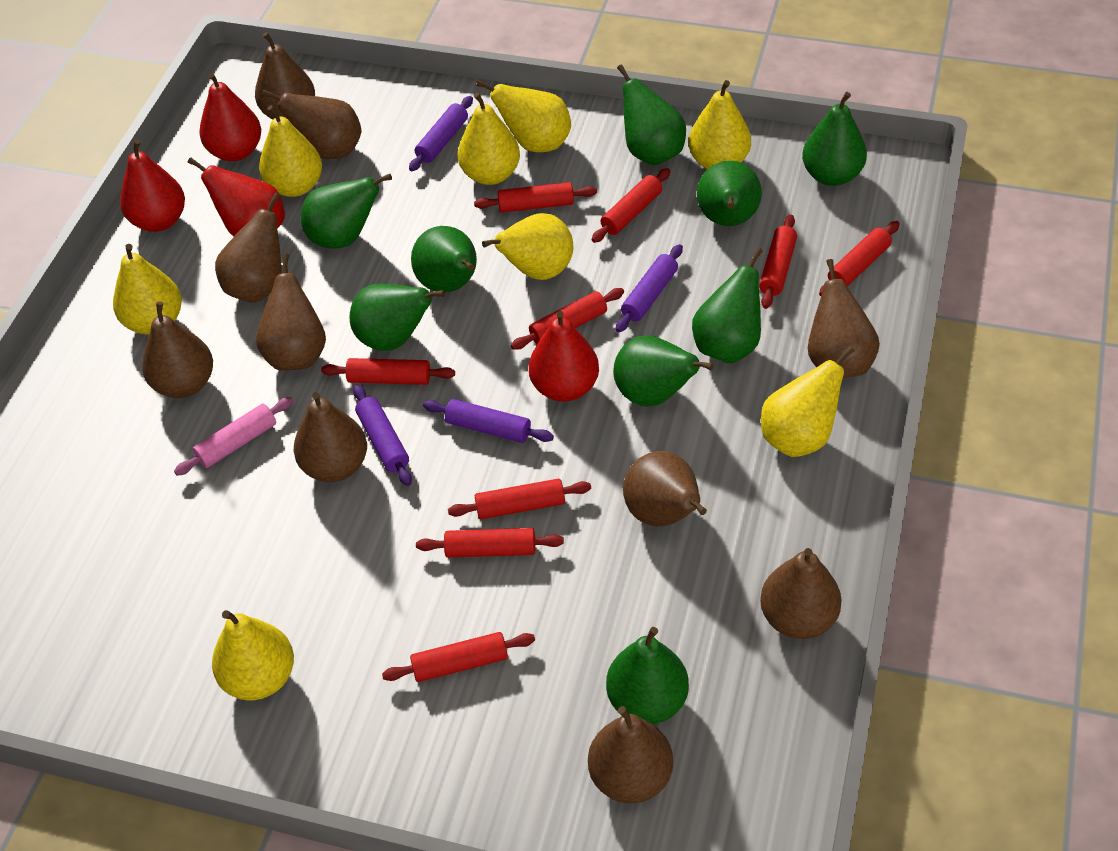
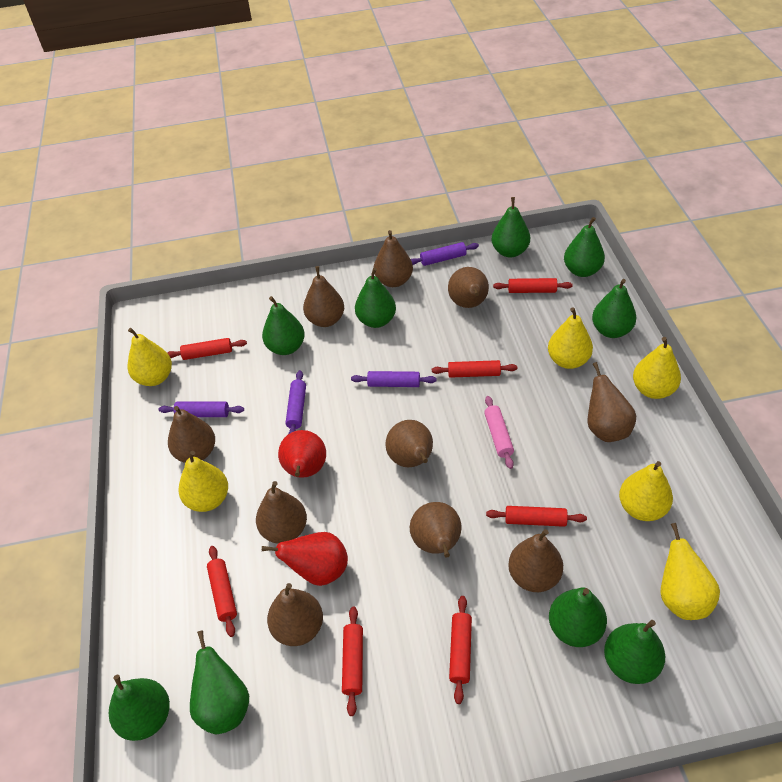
red pear: 4 -> 2
red rolling pin: 9 -> 7
yellow pear: 8 -> 6

